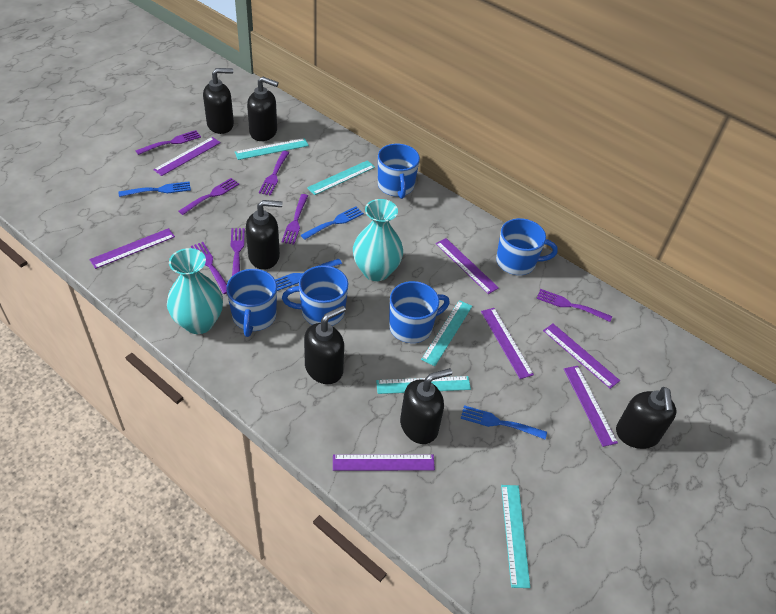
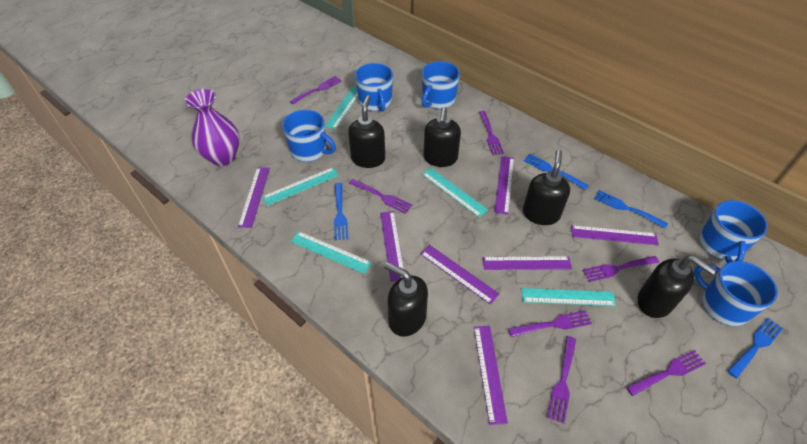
black soap dispenser: 6 -> 5
purple vase: 0 -> 1
turquoise vase: 2 -> 0

